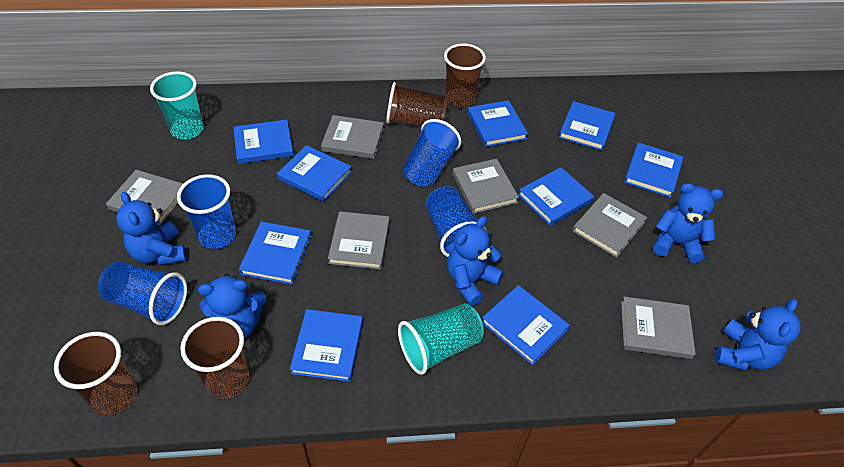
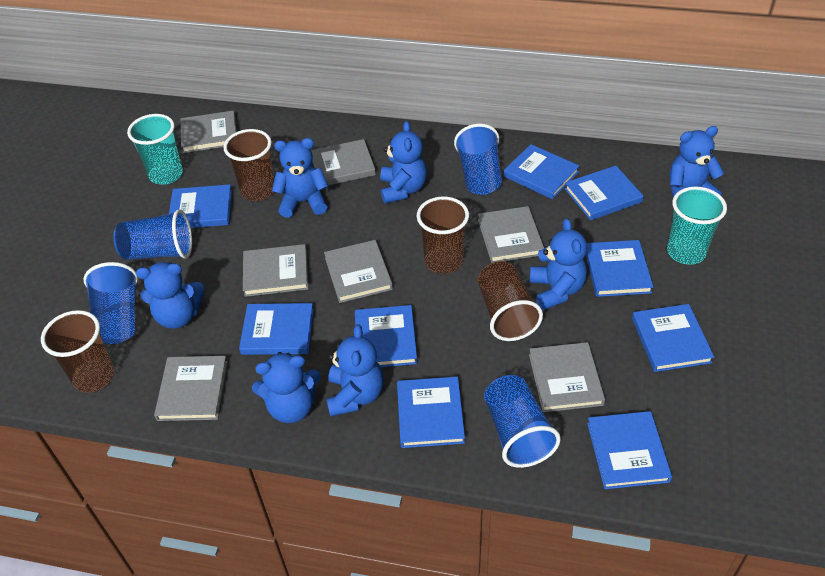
blue teddy bear: 5 -> 7
grey book: 6 -> 7

